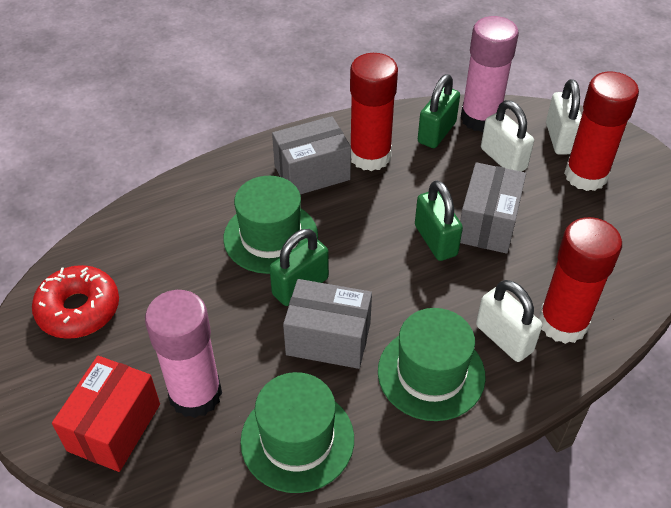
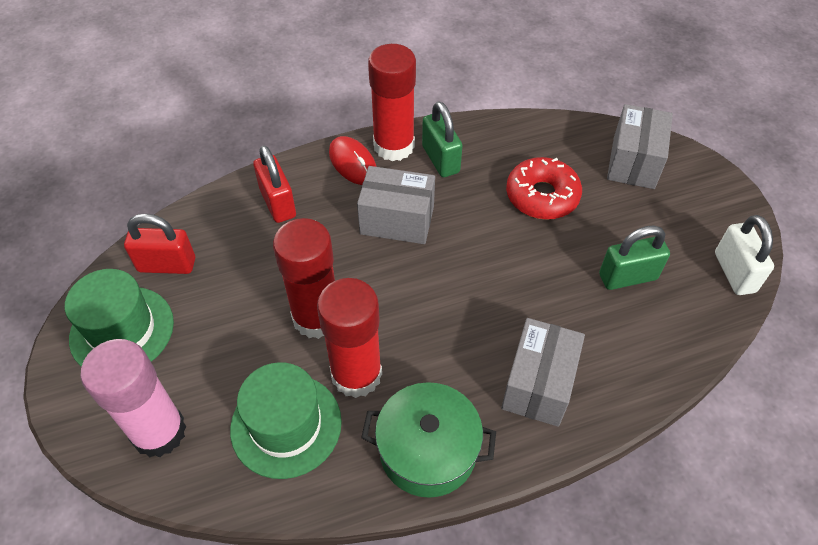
green hat: 3 -> 2
green padlock: 3 -> 2
green pot: 0 -> 1
pink glue stick: 2 -> 1
red box: 1 -> 0
red mouse: 0 -> 1
red padlock: 0 -> 2
white padlock: 3 -> 1

